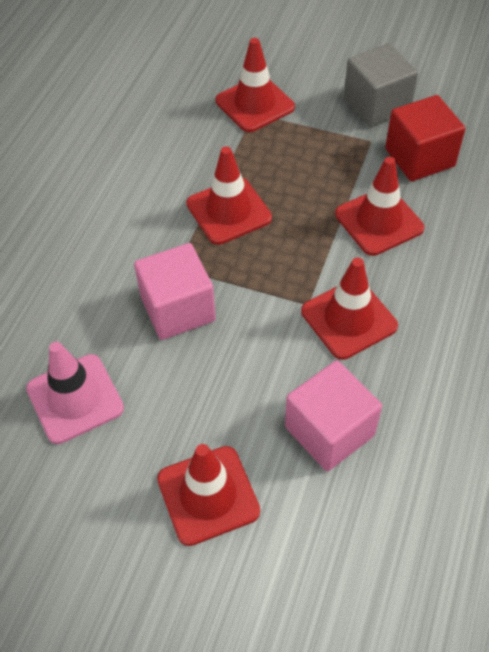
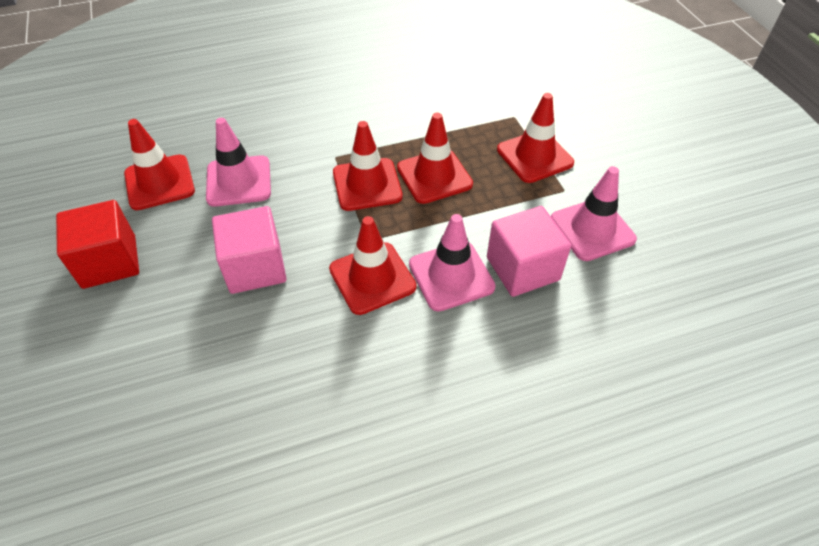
grey cube: 1 -> 0
pink traffic cone: 1 -> 3

